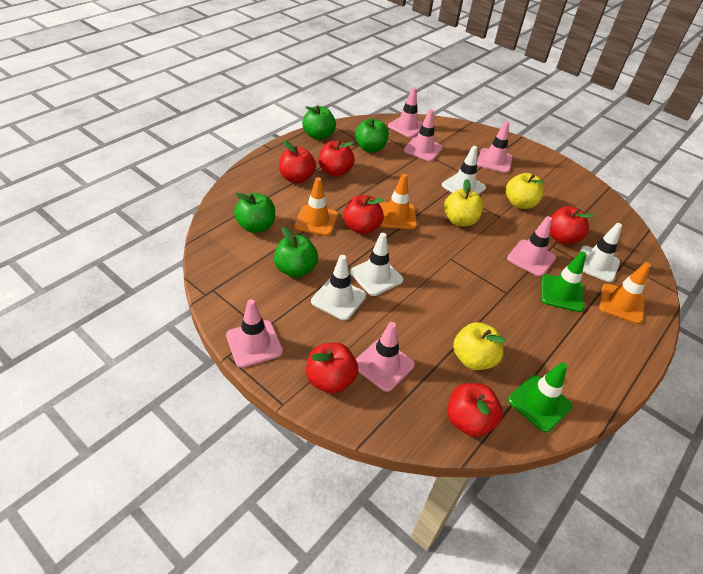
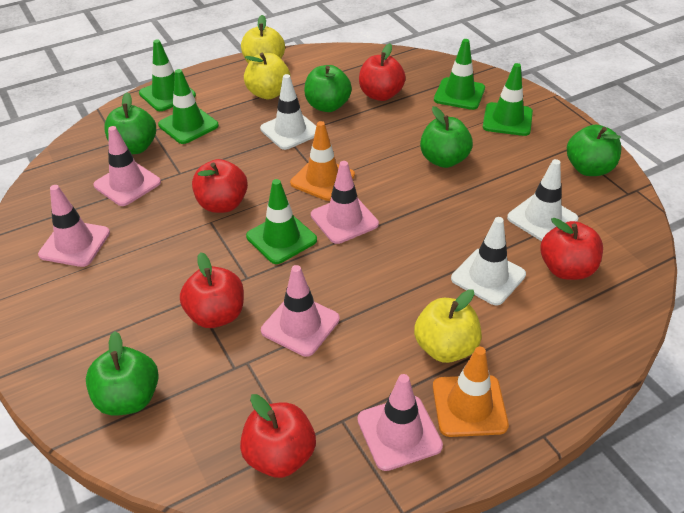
green apple: 4 -> 5
green traffic cone: 2 -> 5
orange traffic cone: 3 -> 2
pink traffic cone: 6 -> 5
red apple: 6 -> 5
white traffic cone: 4 -> 3

